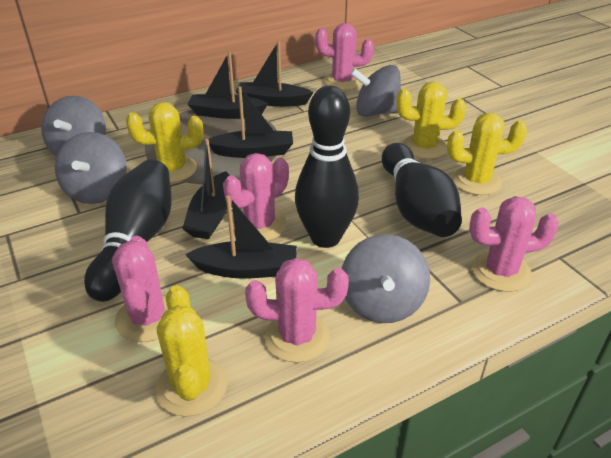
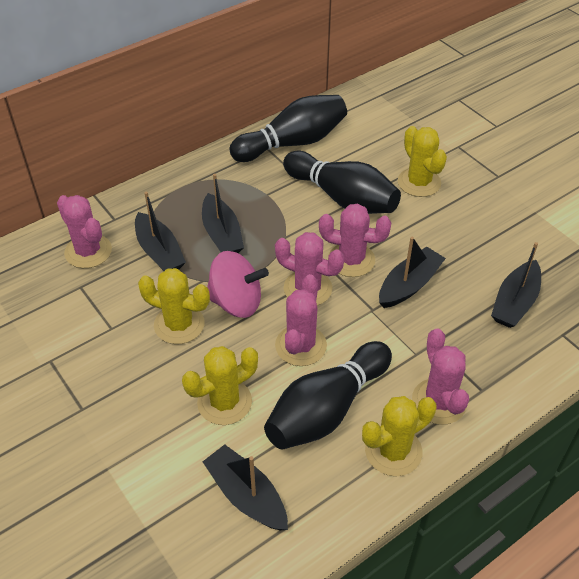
grey spinning top: 4 -> 0
pink spinning top: 0 -> 1

